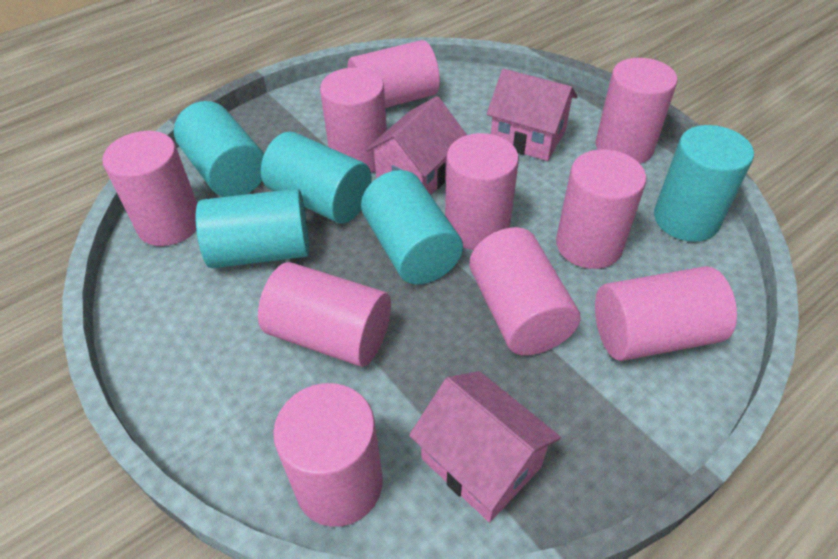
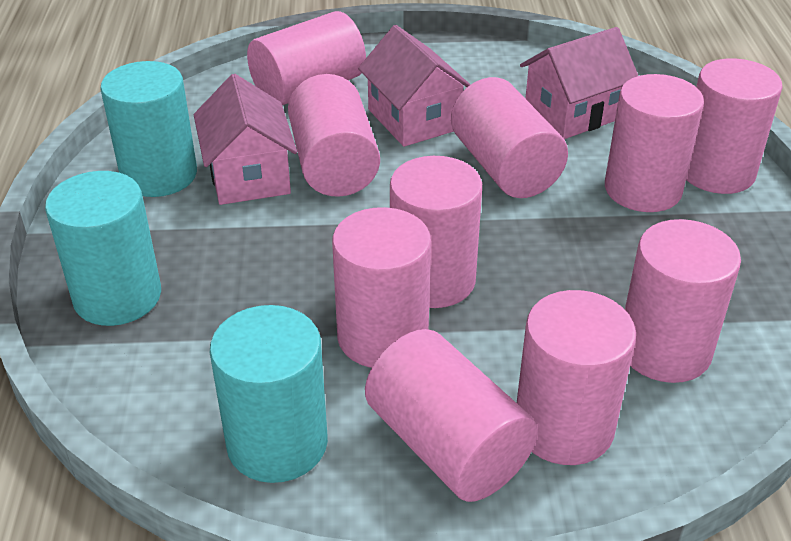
turquoise cylinder: 5 -> 3

